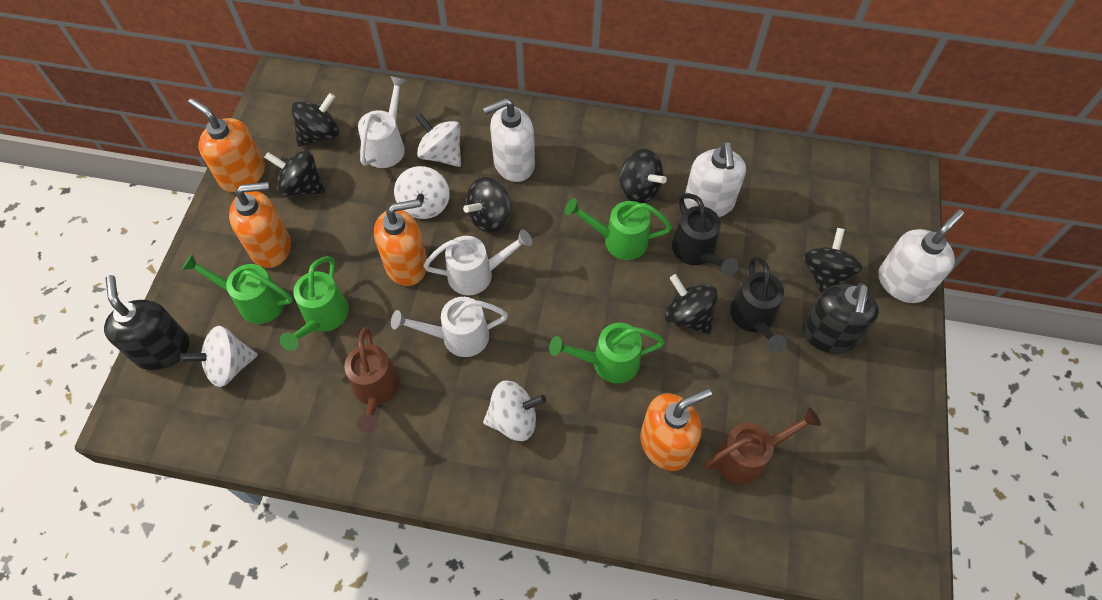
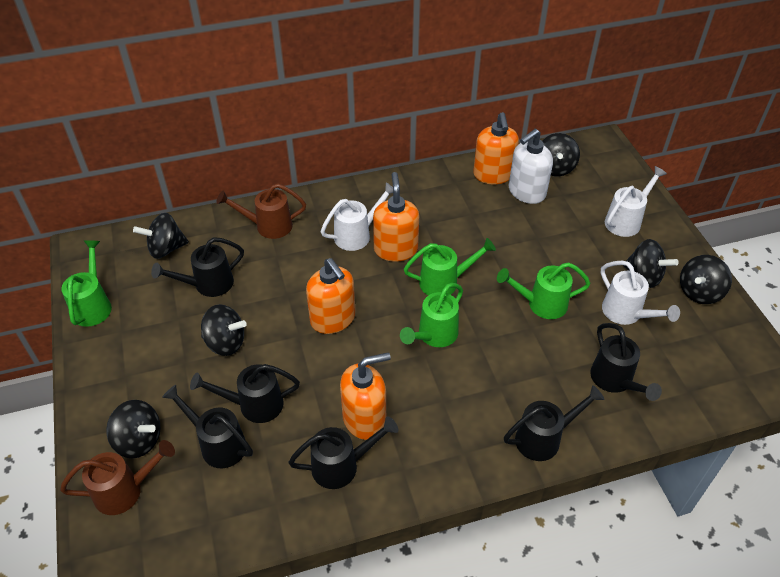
black soap dispenser: 2 -> 0
black watering can: 2 -> 6
white soap dispenser: 3 -> 1
white spinning top: 4 -> 0

